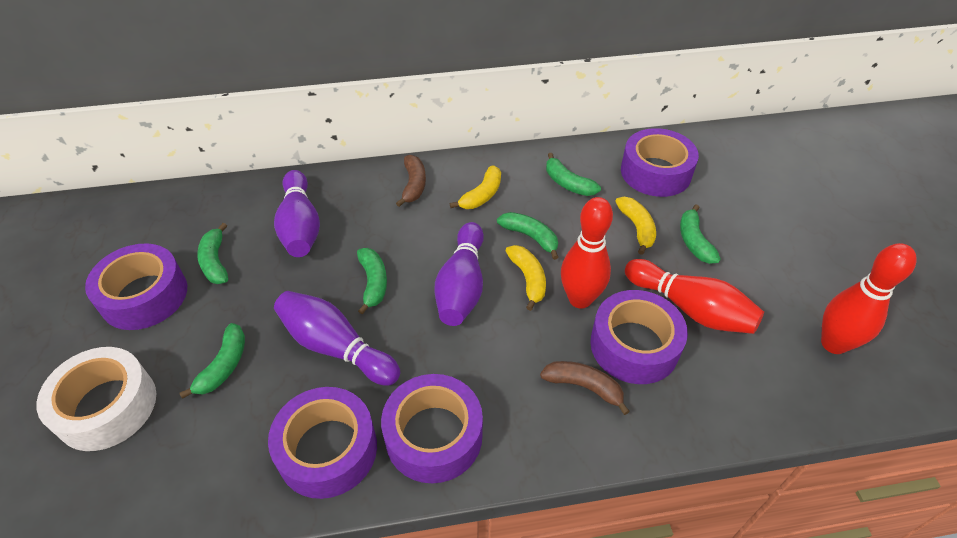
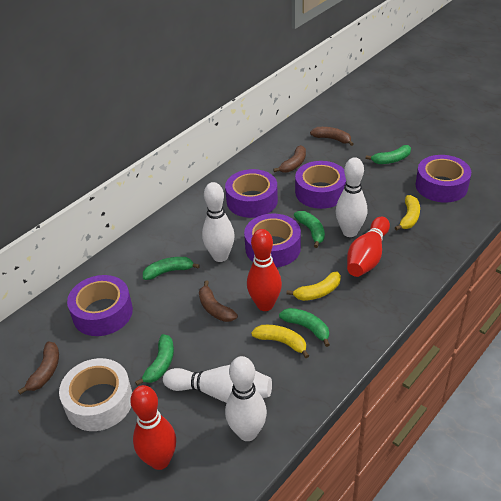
brown banana: 2 -> 4
green banana: 6 -> 5
purple bowling pin: 3 -> 0
white bowling pin: 0 -> 4

